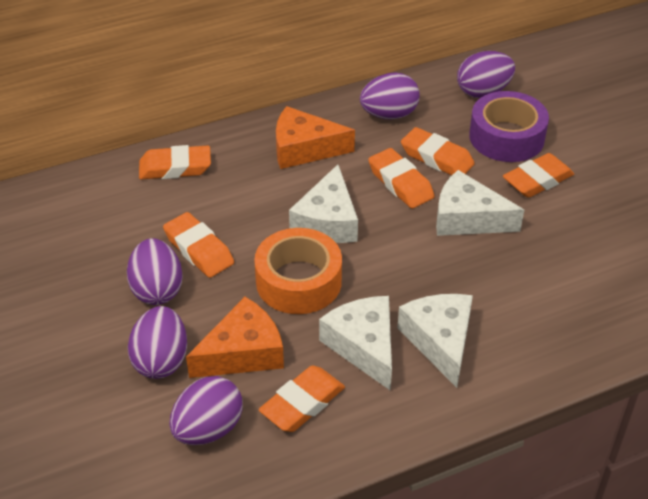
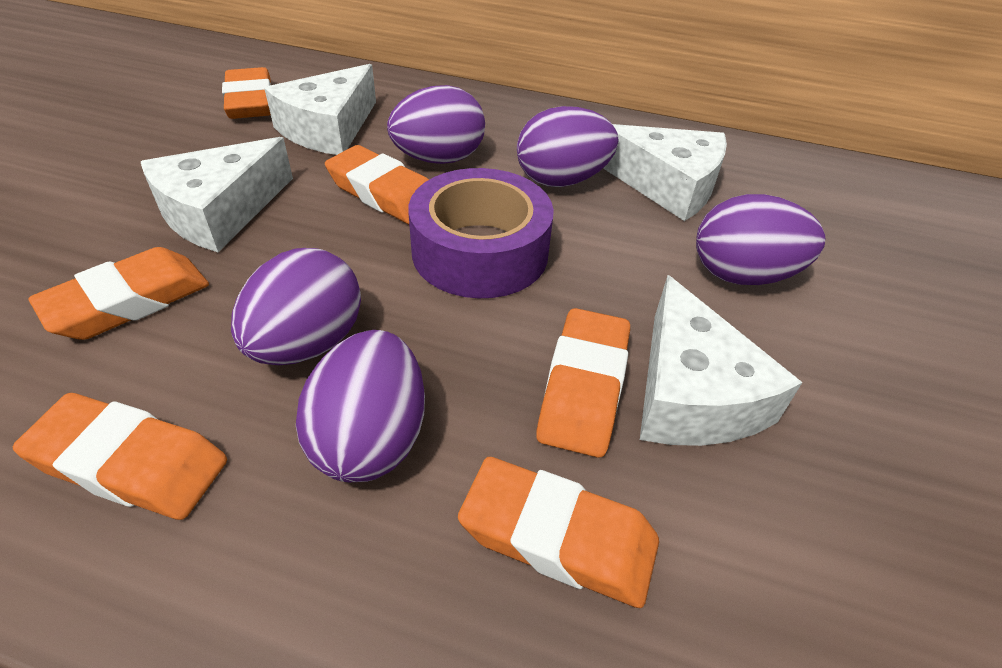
orange cheese: 2 -> 0
orange tape: 1 -> 0

